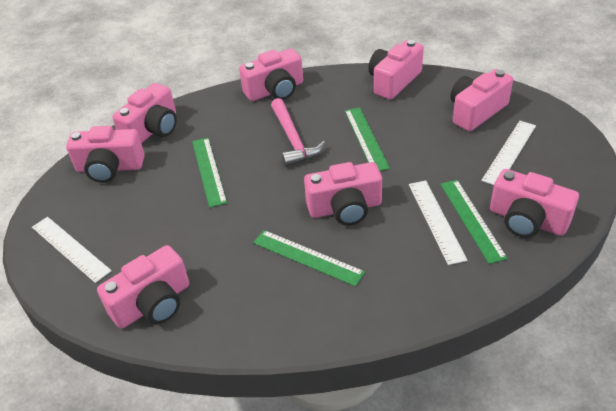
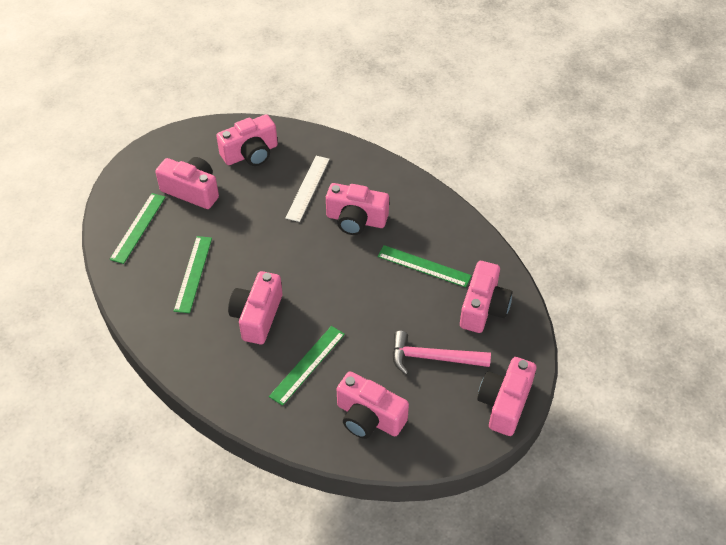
pink camera: 8 -> 7
white ruler: 3 -> 1

